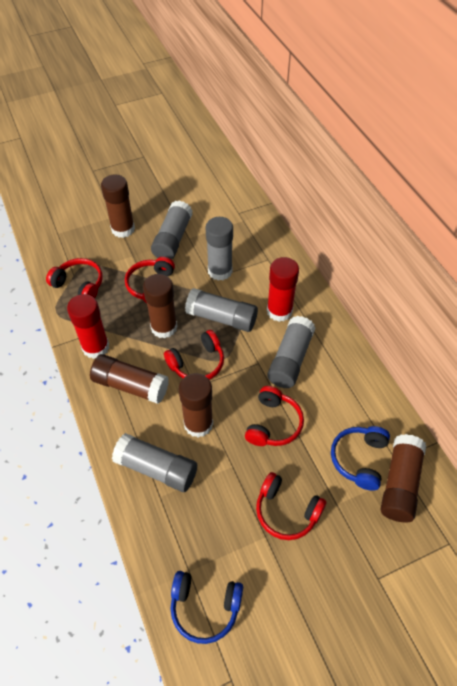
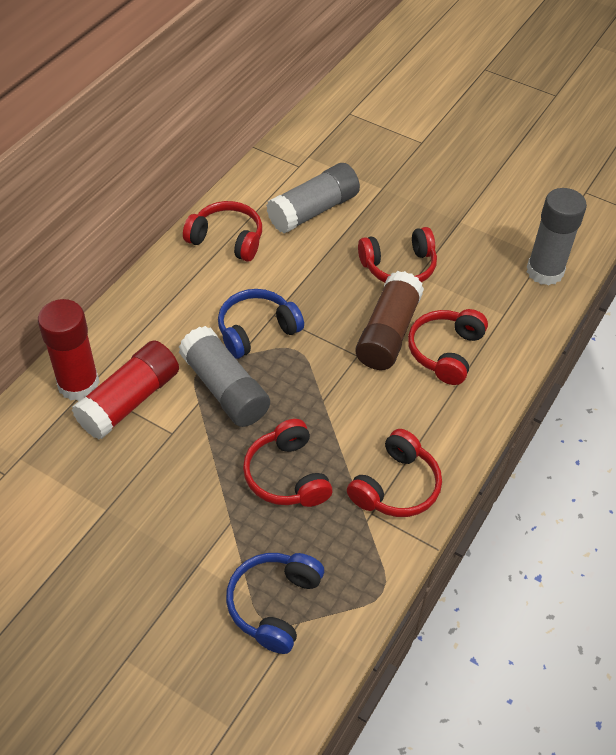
brown glue stick: 5 -> 1
grey glue stick: 5 -> 3

